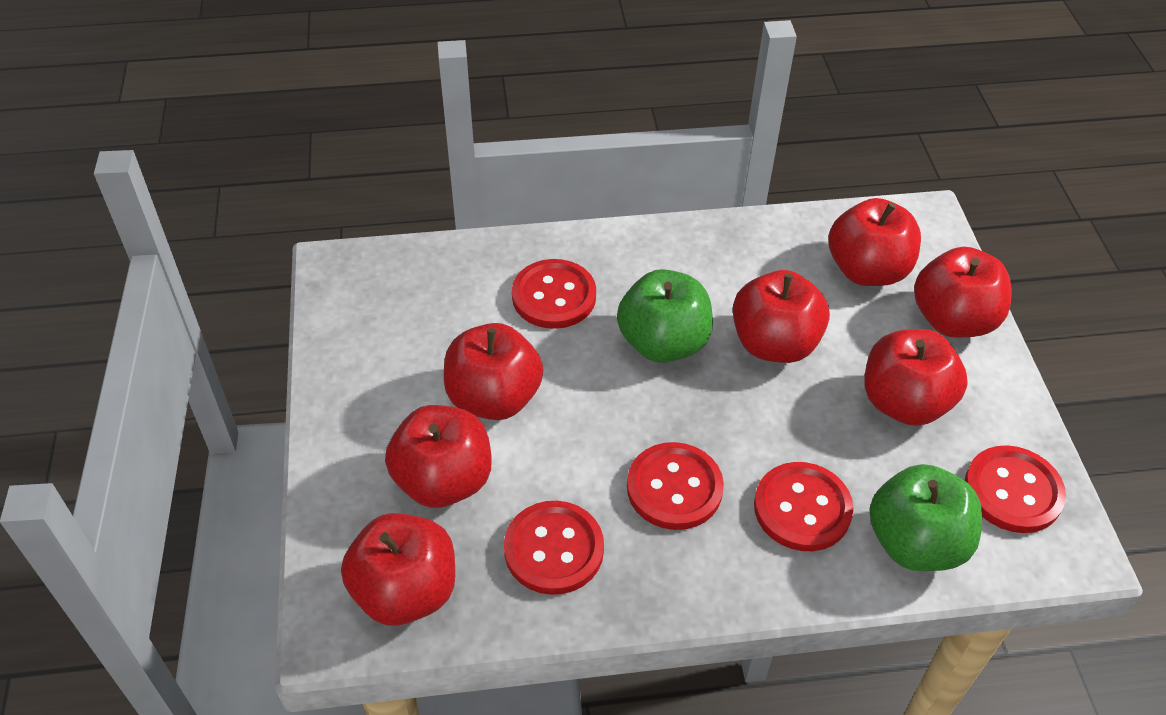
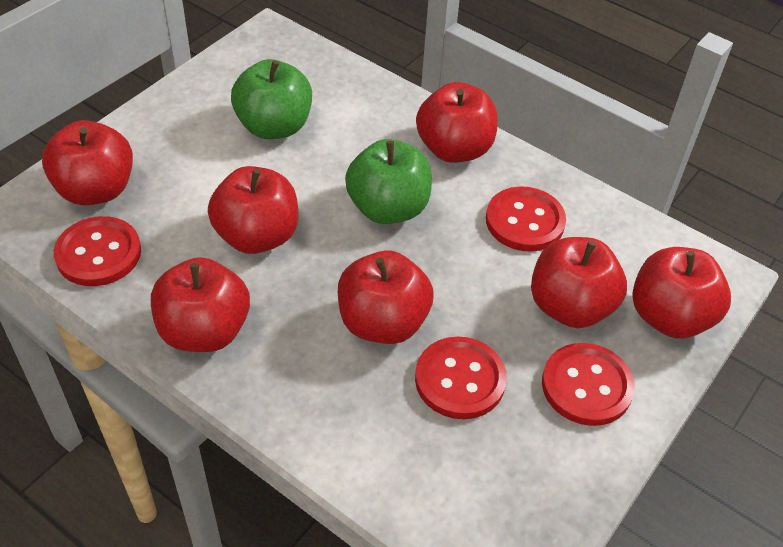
red button: 5 -> 4

